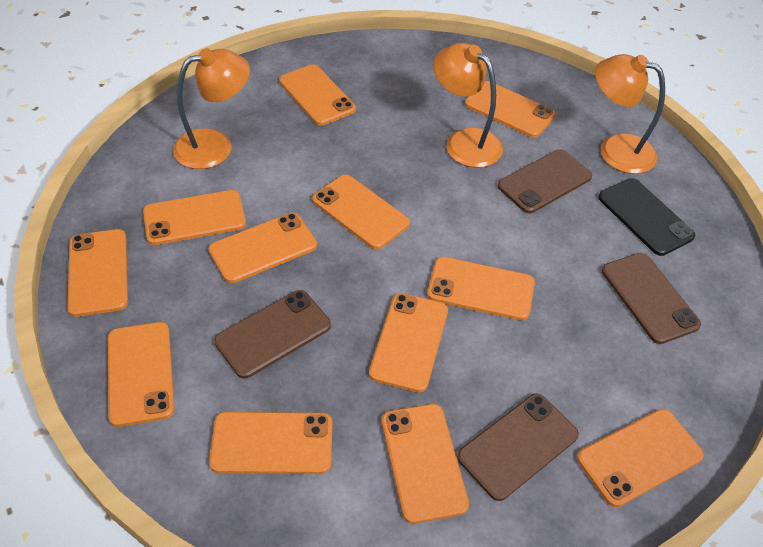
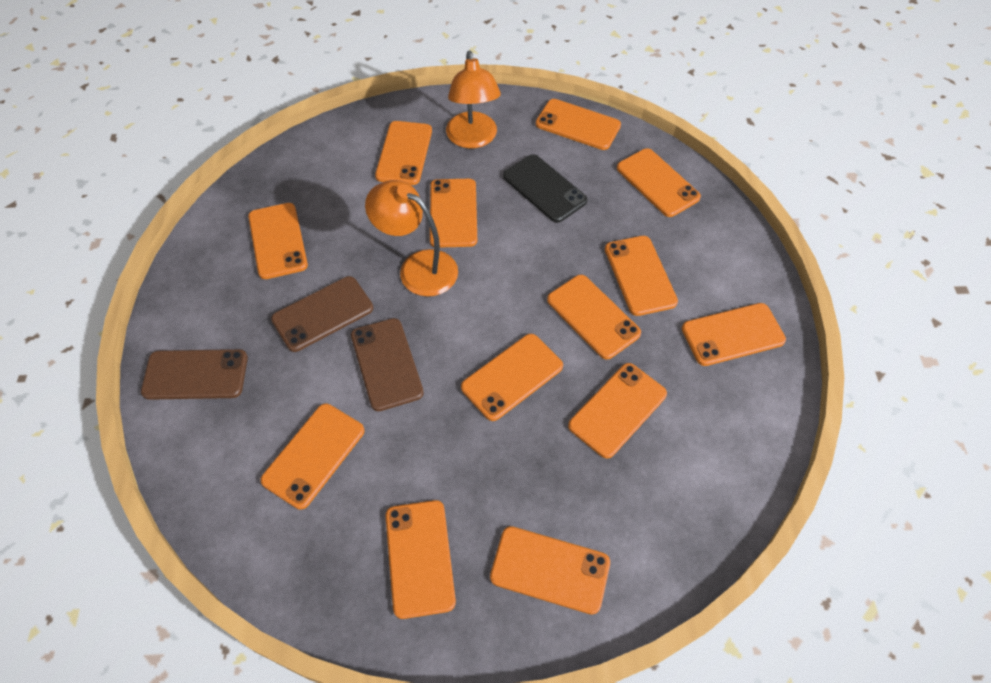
brown phone: 4 -> 3
orange lamp: 3 -> 2
orange phone: 12 -> 13

